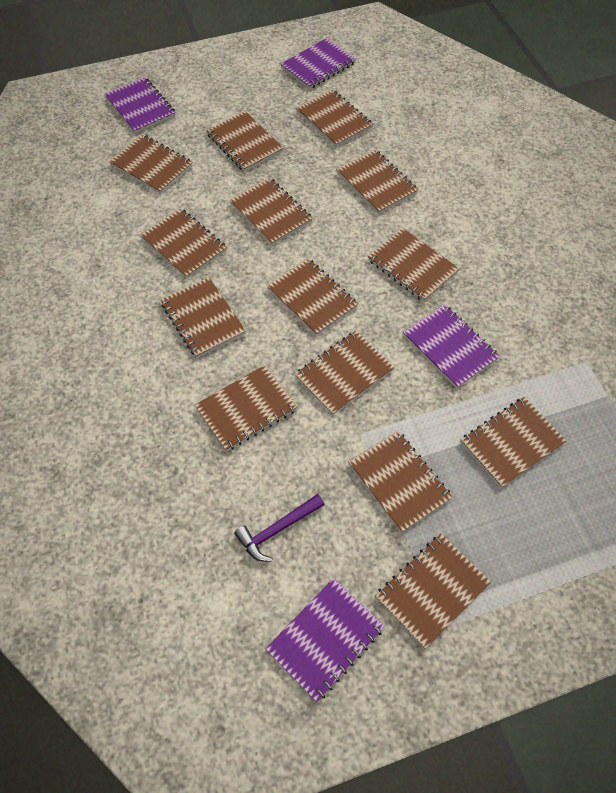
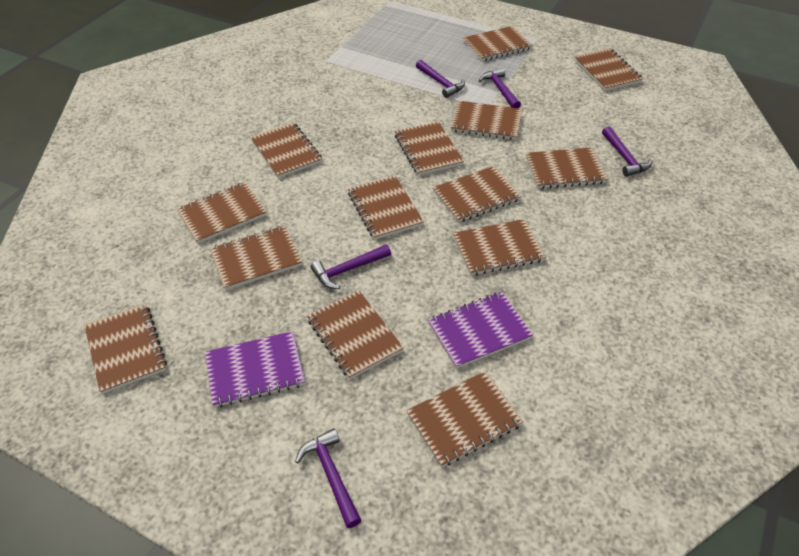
purple hammer: 1 -> 5
purple notebook: 4 -> 2

